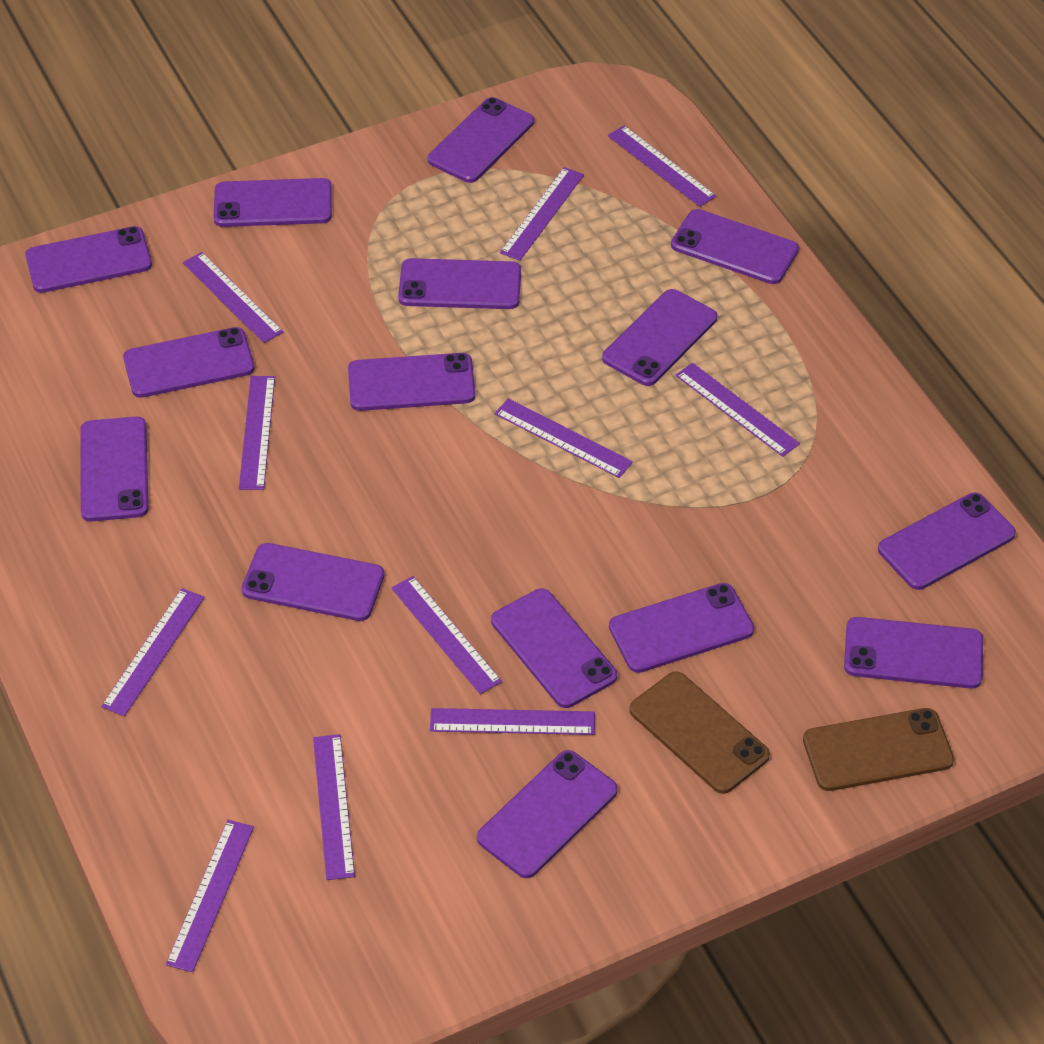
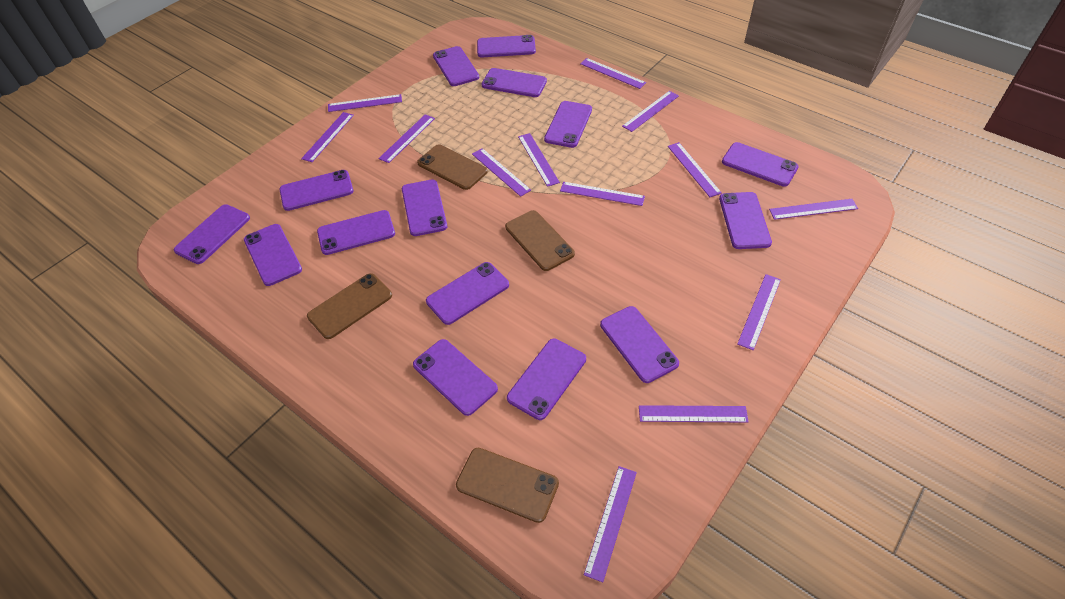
brown phone: 2 -> 4
purple ruler: 11 -> 13

